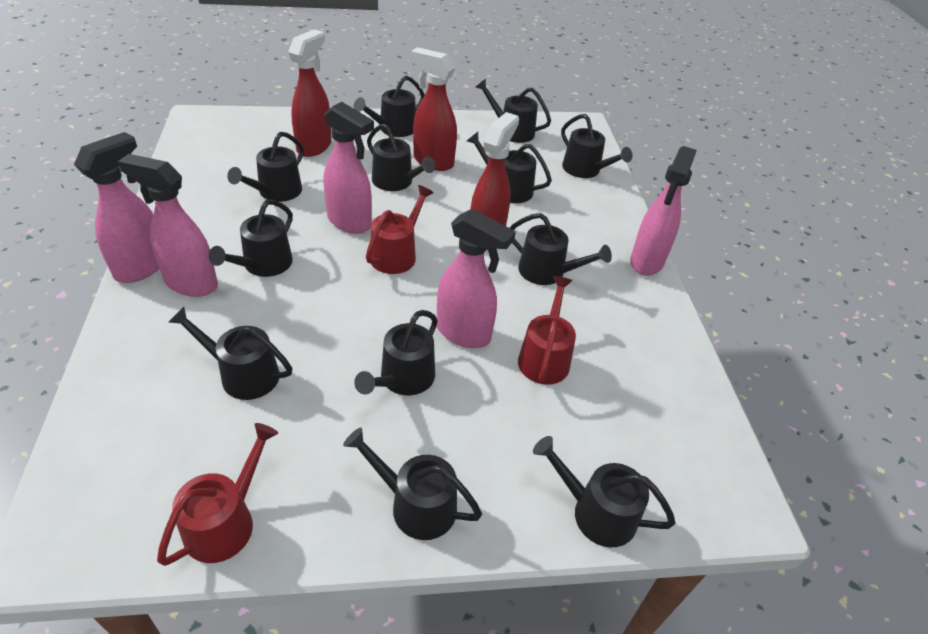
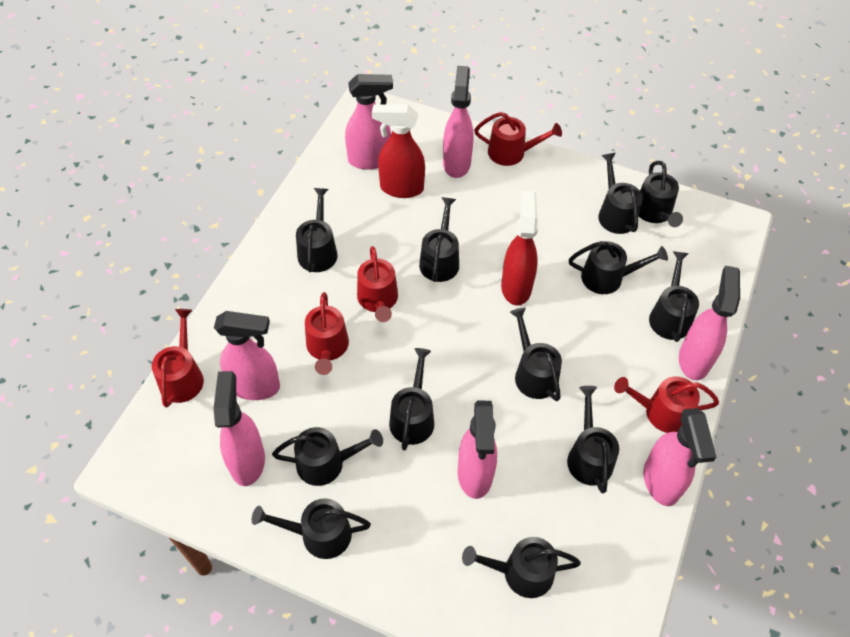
pink spray bottle: 5 -> 7
red spray bottle: 3 -> 2
red watering can: 3 -> 5

